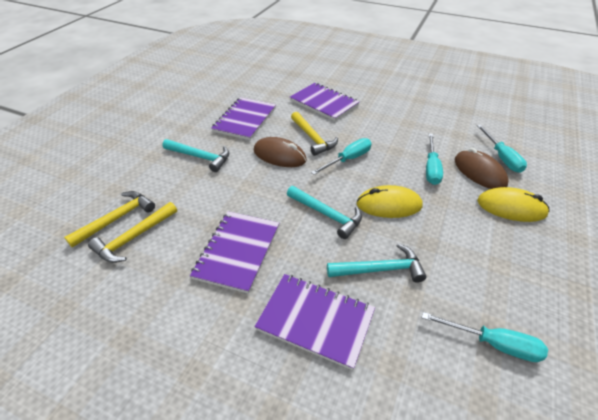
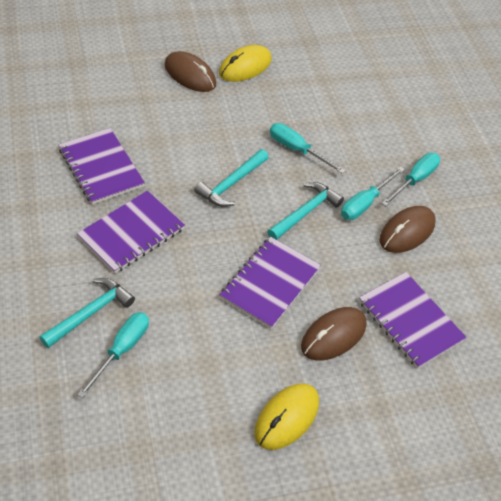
brown mouse: 2 -> 3
yellow hammer: 3 -> 0

